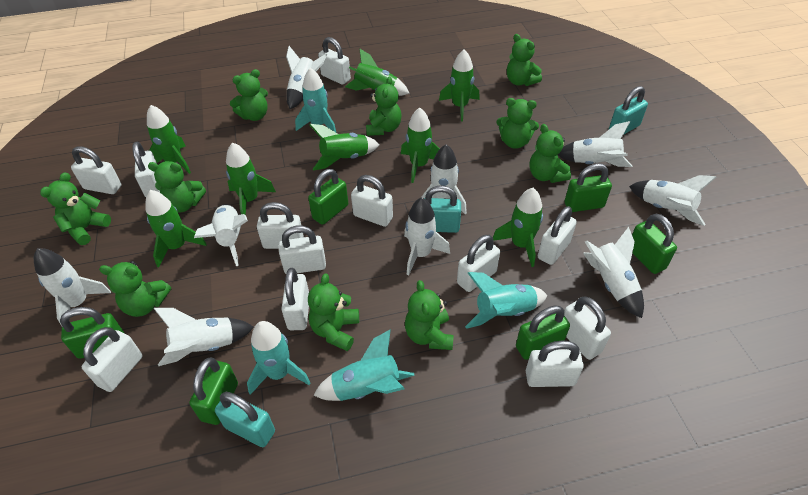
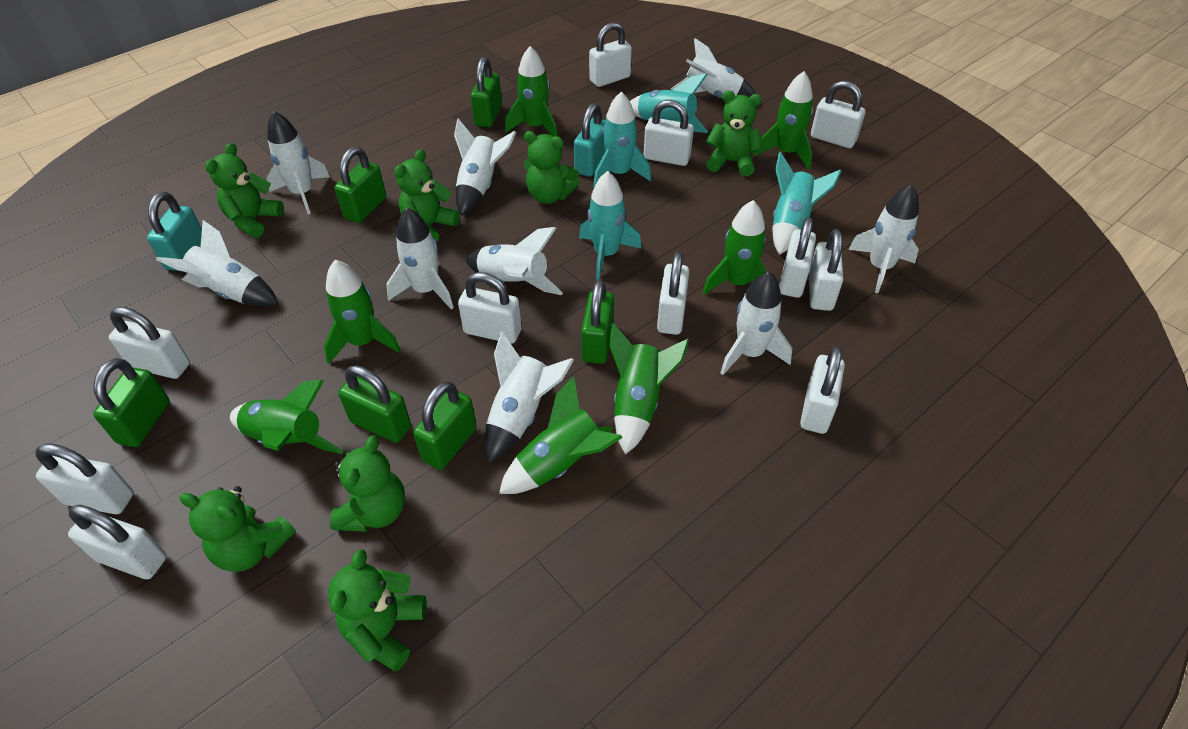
green rocket: 8 -> 7
green teddy bear: 10 -> 7
turquoise padlock: 3 -> 2
white padlock: 12 -> 11

